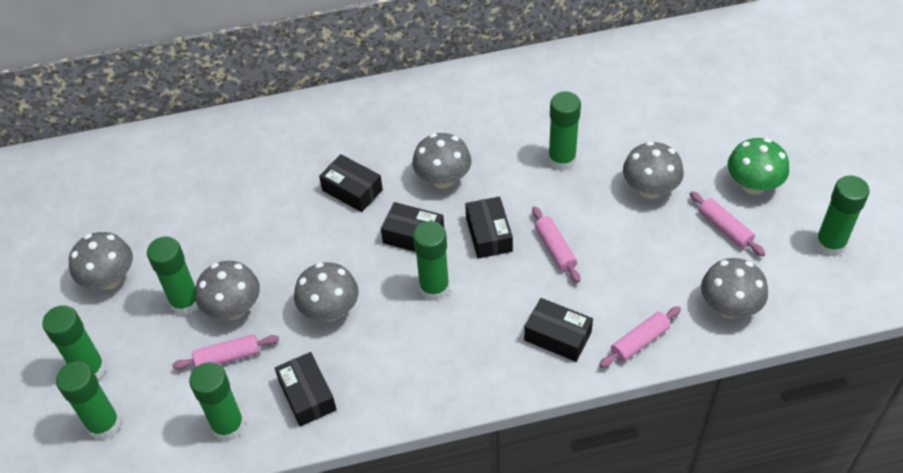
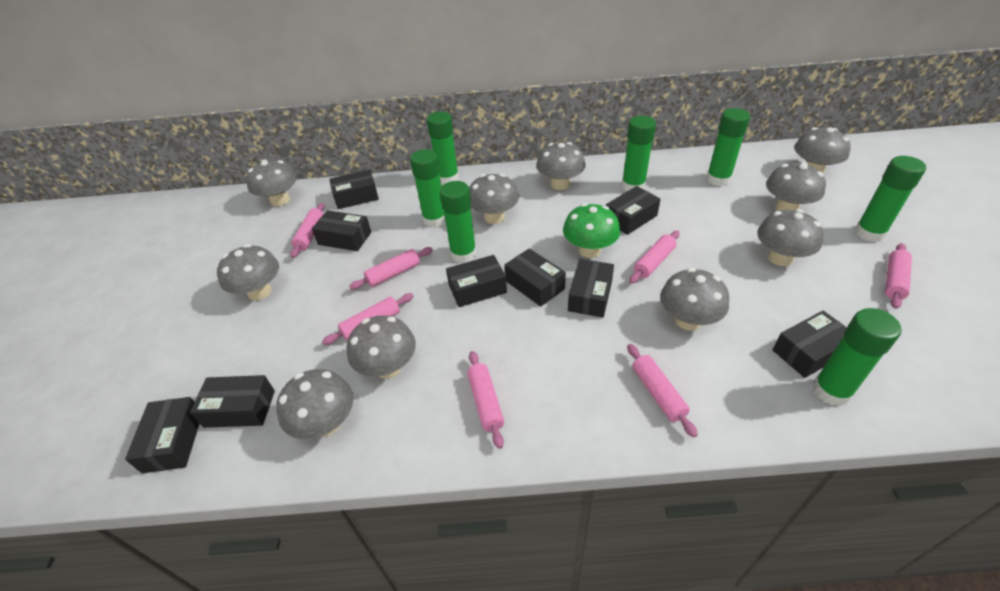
black box: 5 -> 9
grey mushroom: 6 -> 10
pink rolling pin: 4 -> 7

